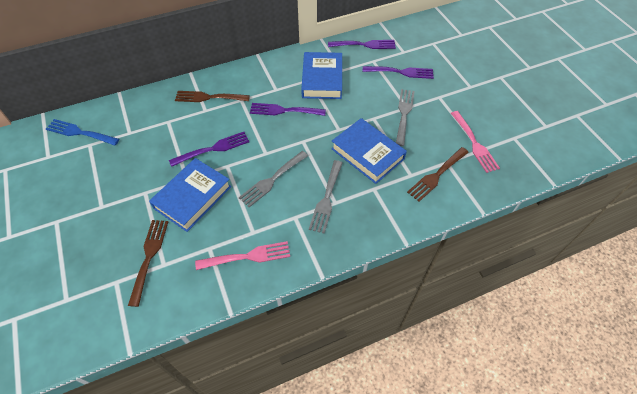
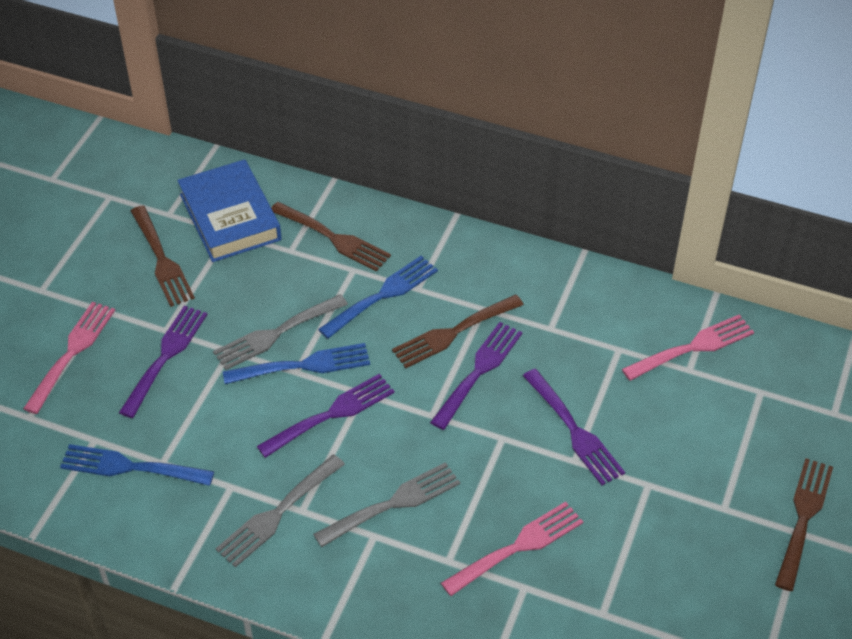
blue book: 3 -> 1
blue fork: 1 -> 3
brown fork: 3 -> 4
pink fork: 2 -> 3

